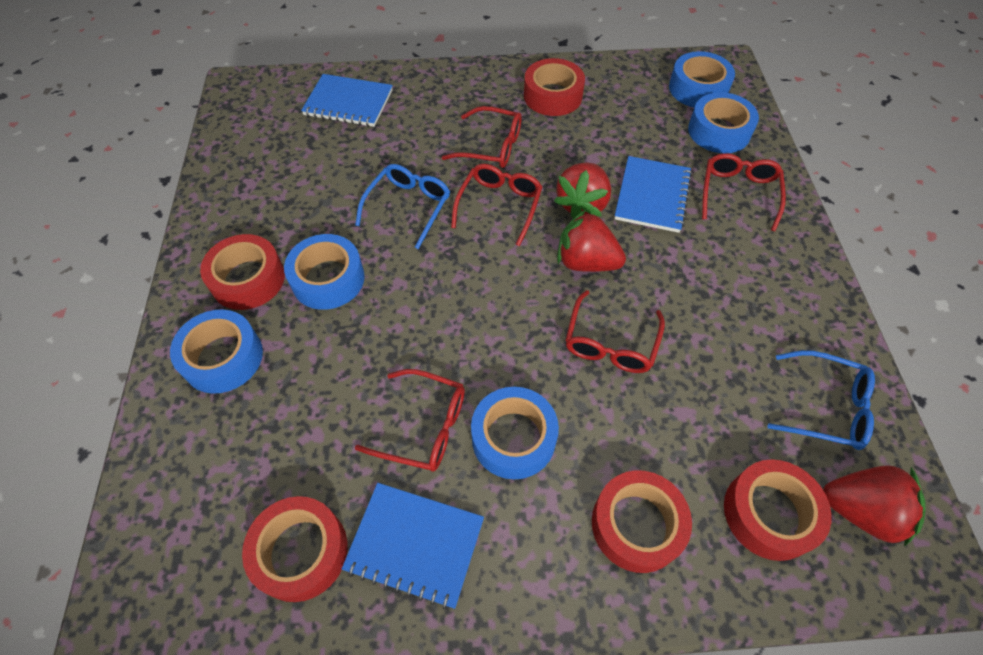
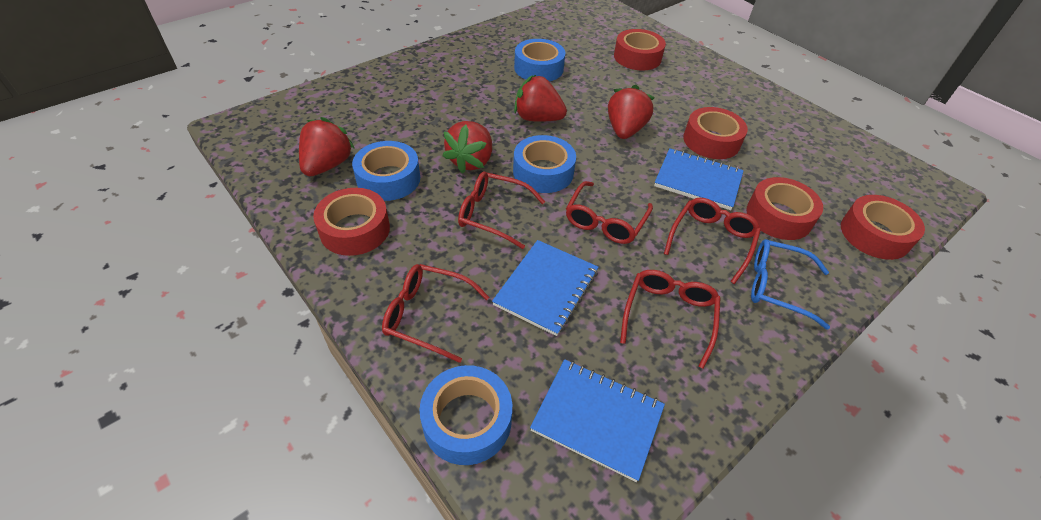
blue glasses: 2 -> 1
blue tape: 5 -> 4
red strawberry: 3 -> 4

